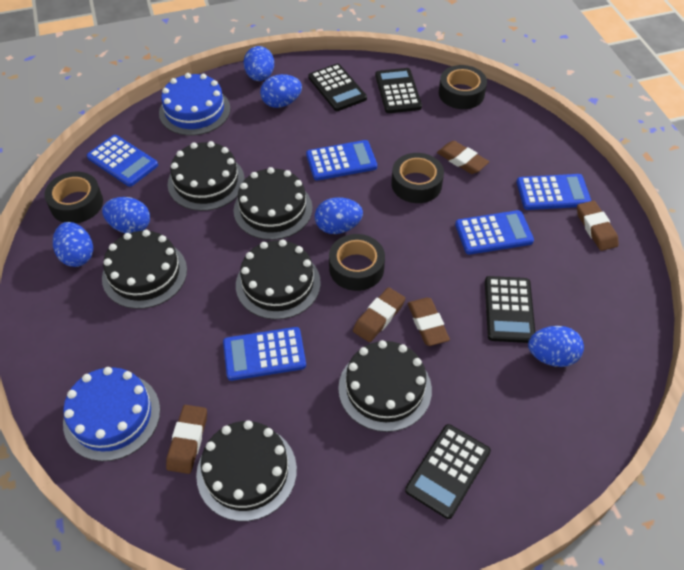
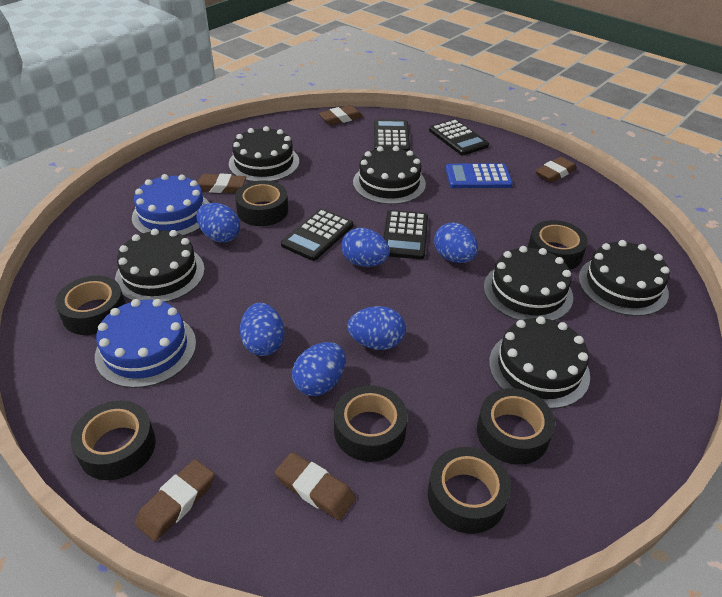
black tape: 4 -> 7
blue calculator: 5 -> 1

